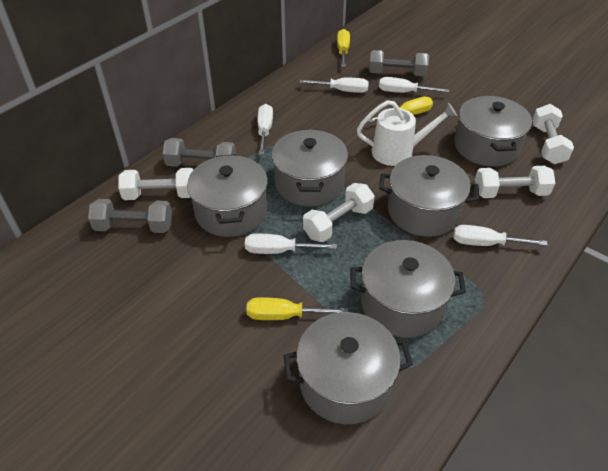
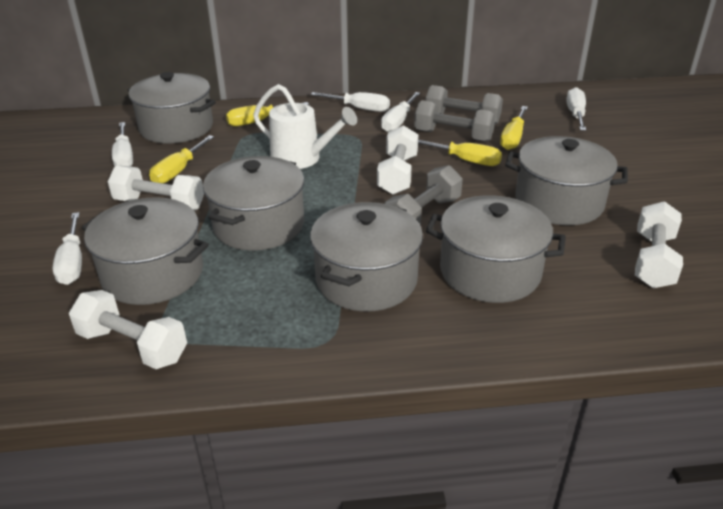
yellow screwdriver: 3 -> 4

